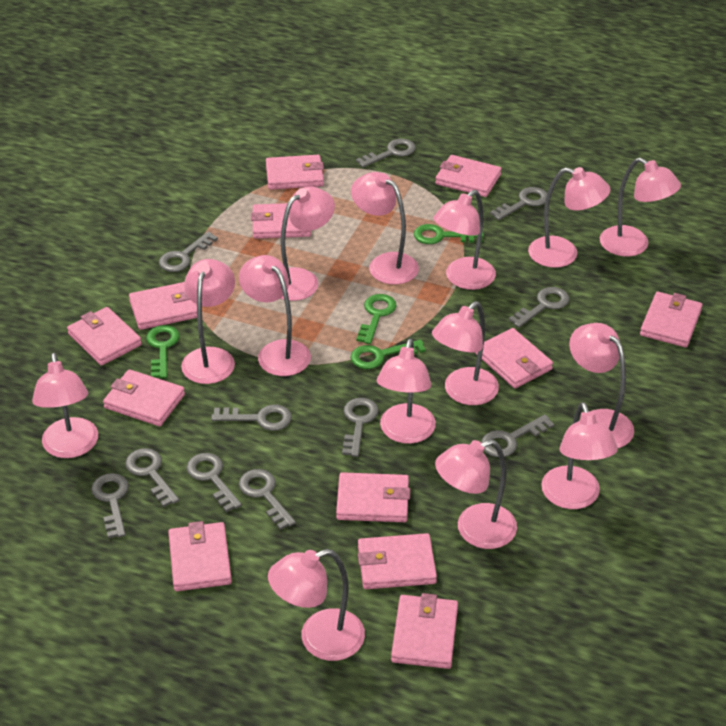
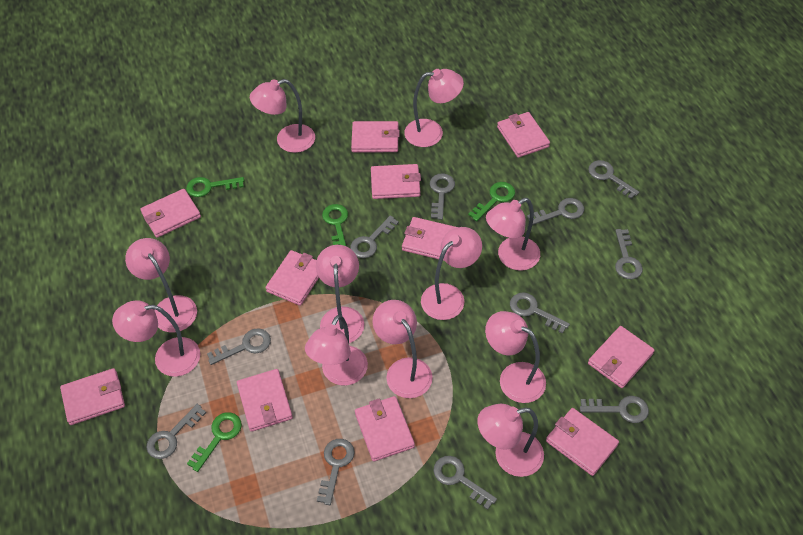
pink lamp: 14 -> 11
pink wallet: 12 -> 11

